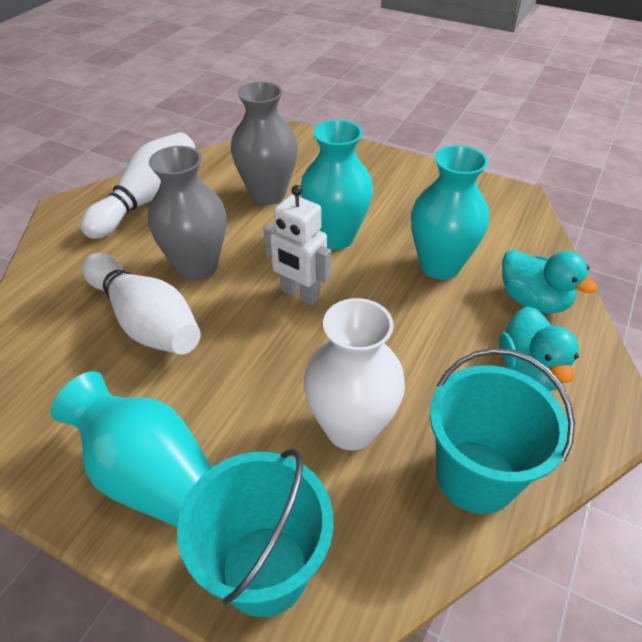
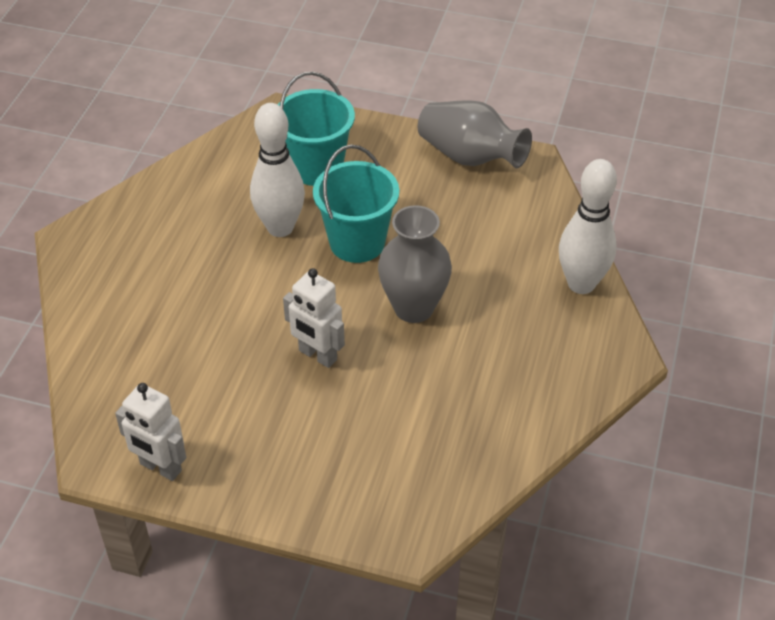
turquoise duck: 2 -> 0
turquoise vase: 3 -> 0
white robot: 1 -> 2
white vase: 1 -> 0

